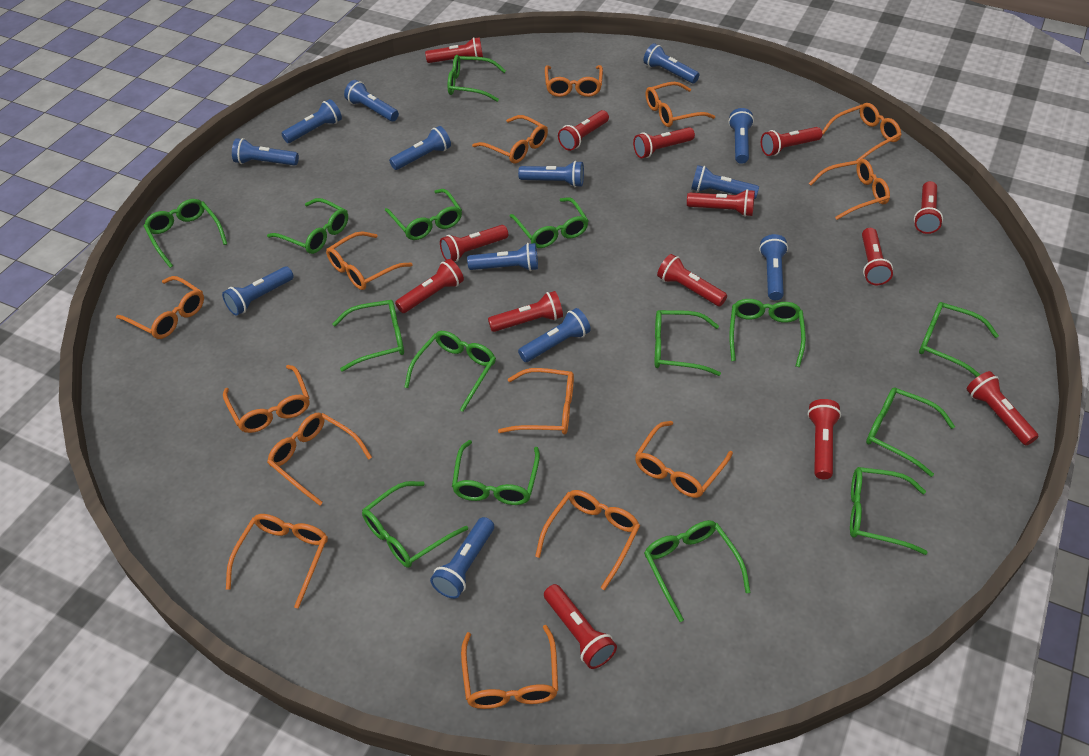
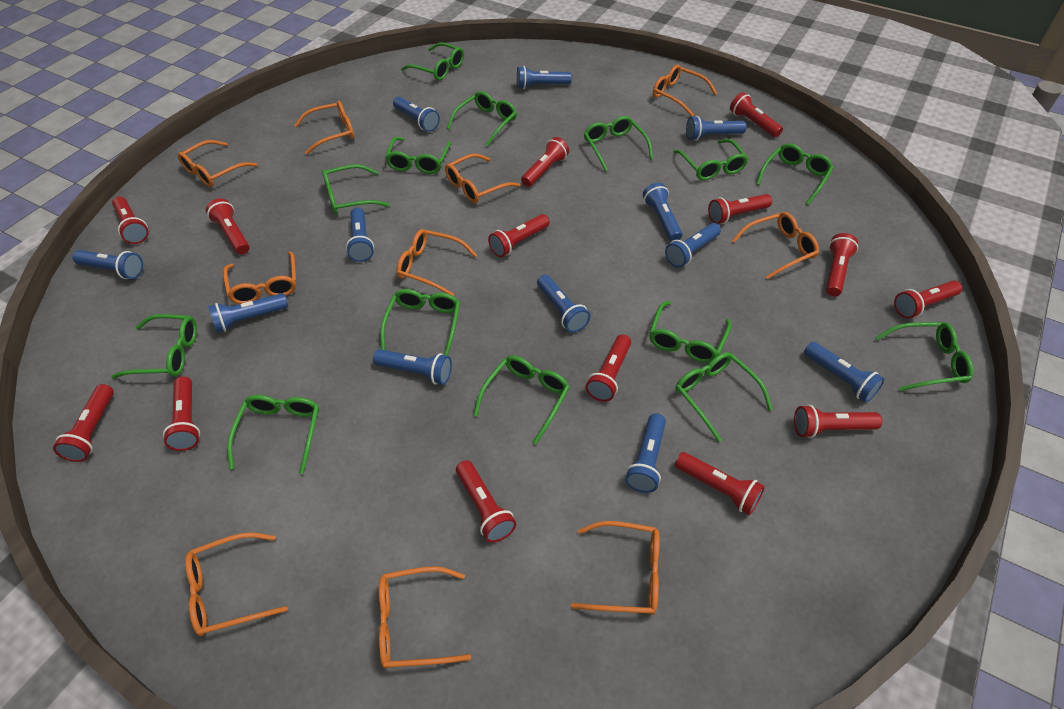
blue flashlight: 13 -> 12
green glasses: 15 -> 14
orange glasses: 14 -> 10

